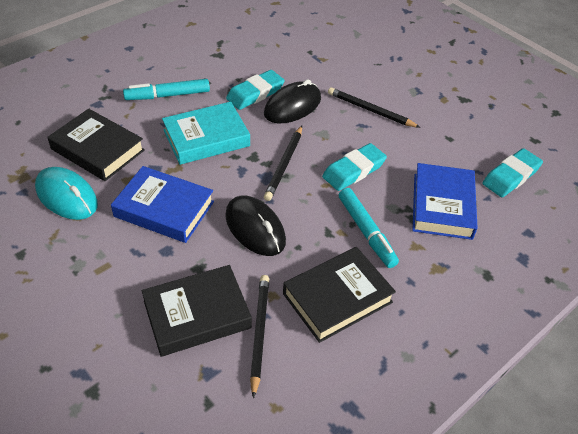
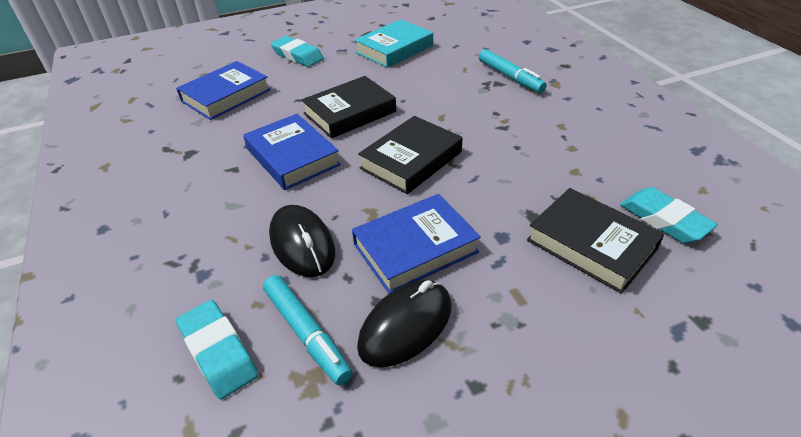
black pencil: 3 -> 0
blue book: 2 -> 3
turquoise mouse: 1 -> 0

